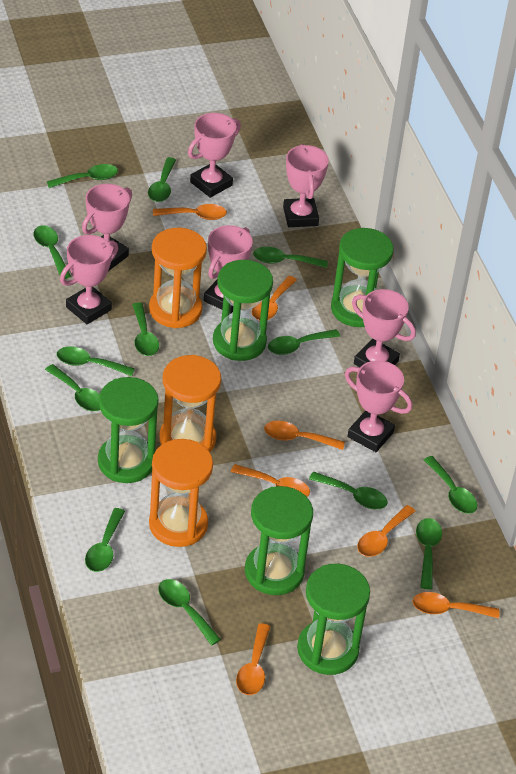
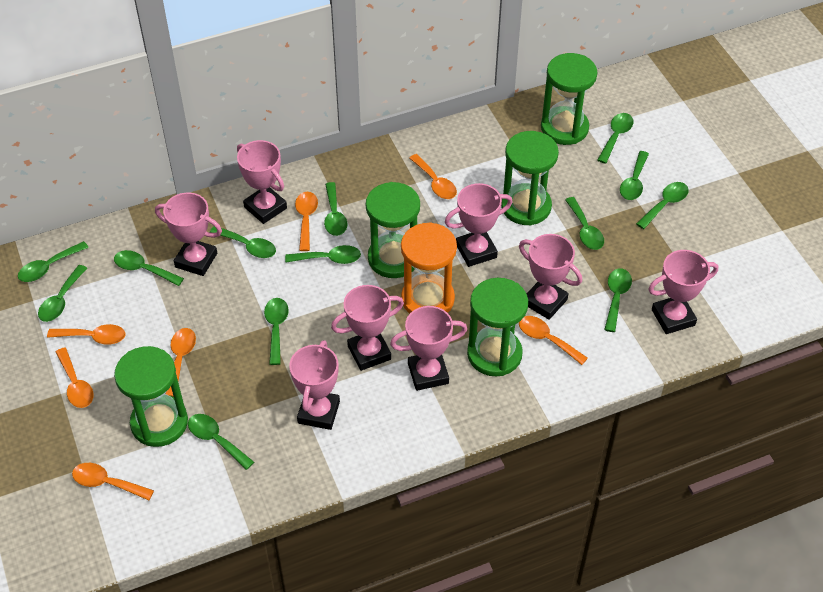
orange hourglass: 3 -> 1
pink trophy: 7 -> 8

